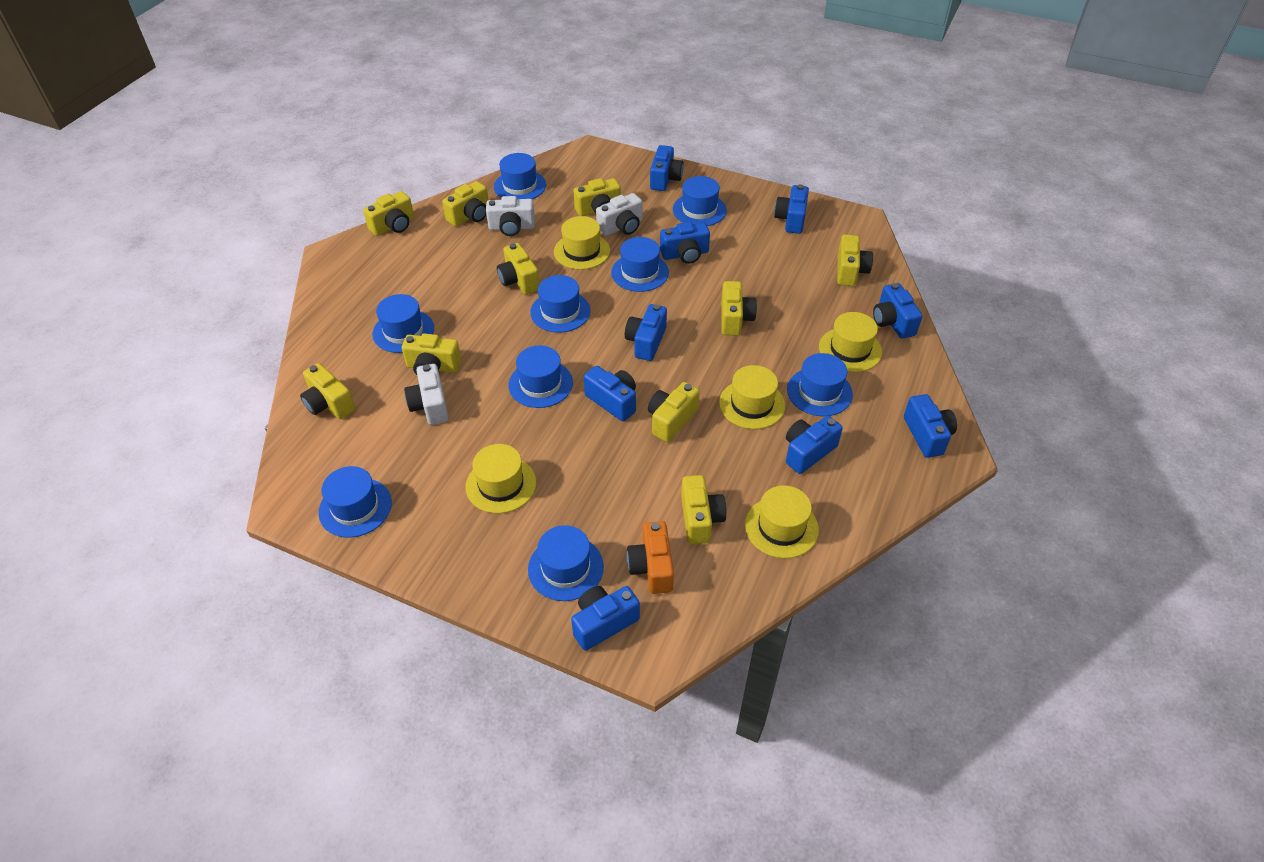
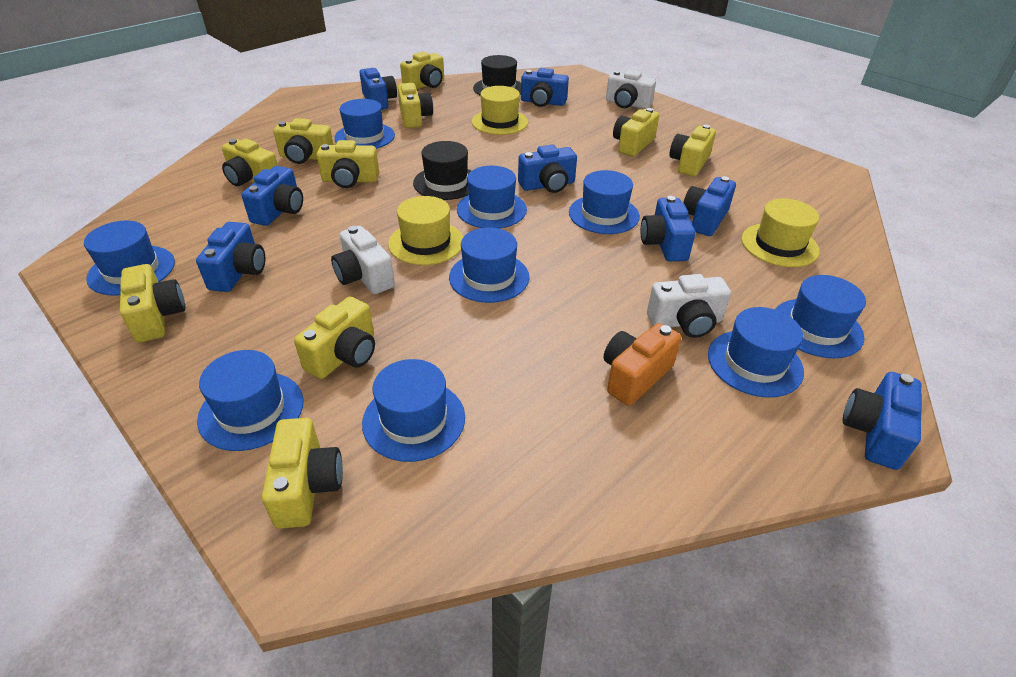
black hat: 0 -> 2
blue camera: 9 -> 8
yellow hat: 5 -> 3

